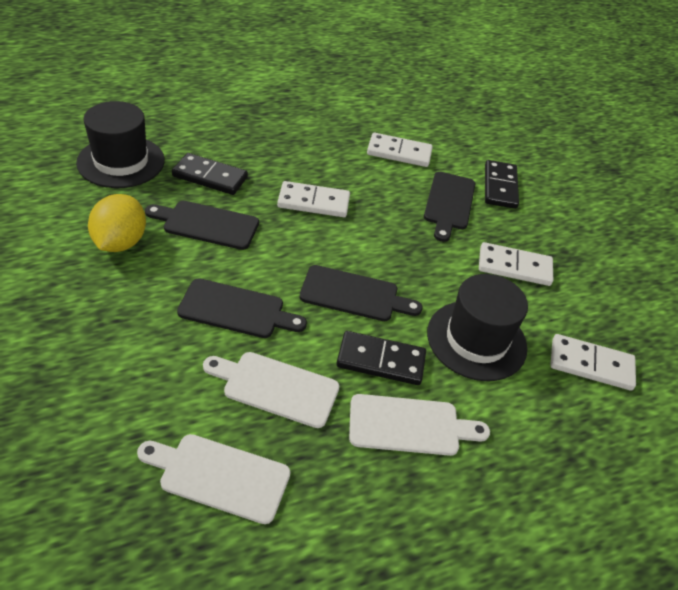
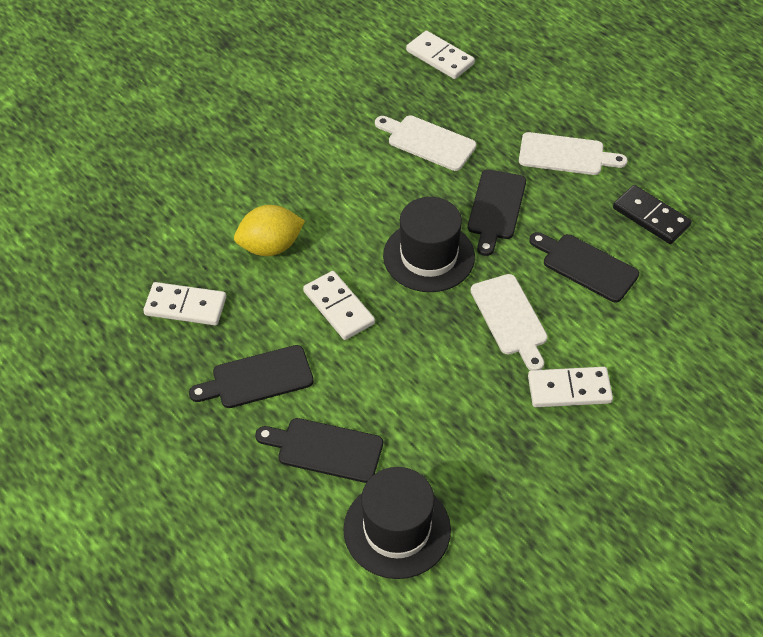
black domino: 3 -> 1

